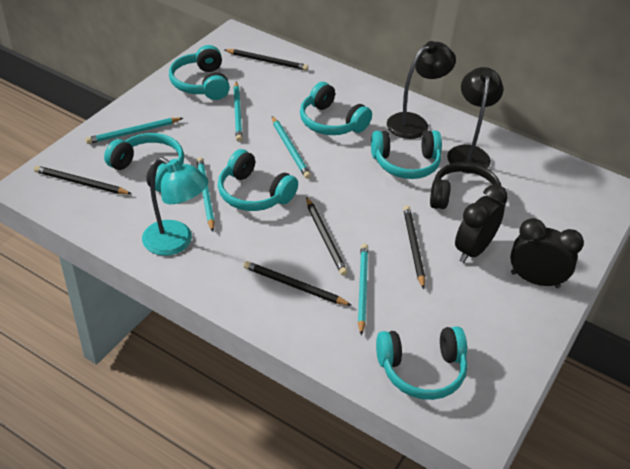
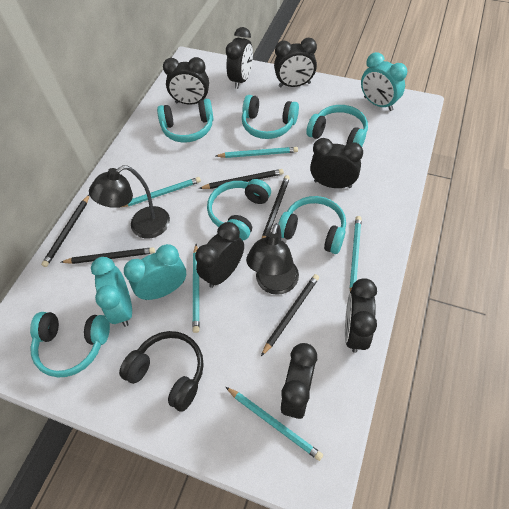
black clock: 2 -> 7
turquoise clock: 0 -> 3
turquoise lamp: 1 -> 0

